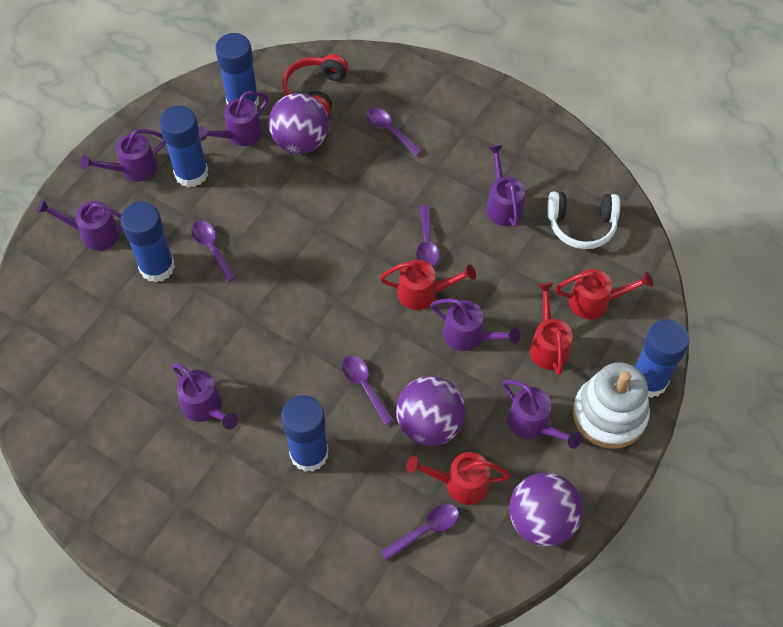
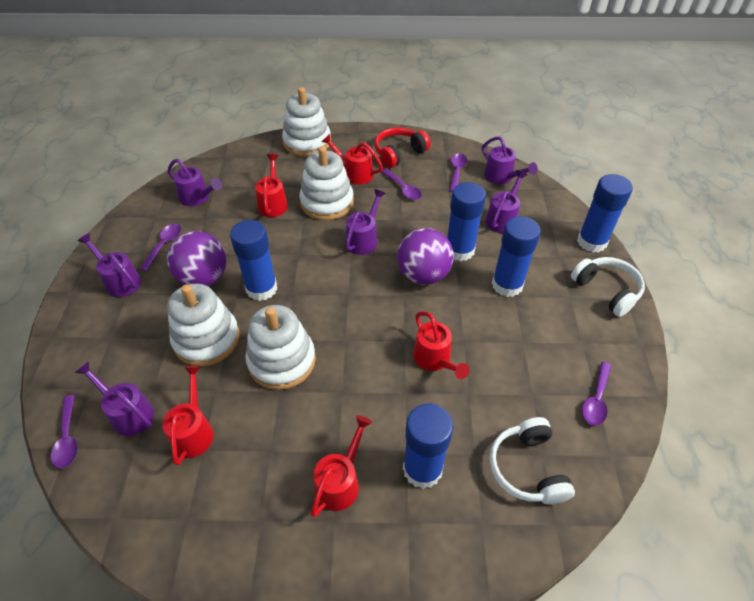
purple ball: 3 -> 2
purple watering can: 7 -> 6
red watering can: 4 -> 5
white headphones: 1 -> 2
white stacking toy: 1 -> 4

